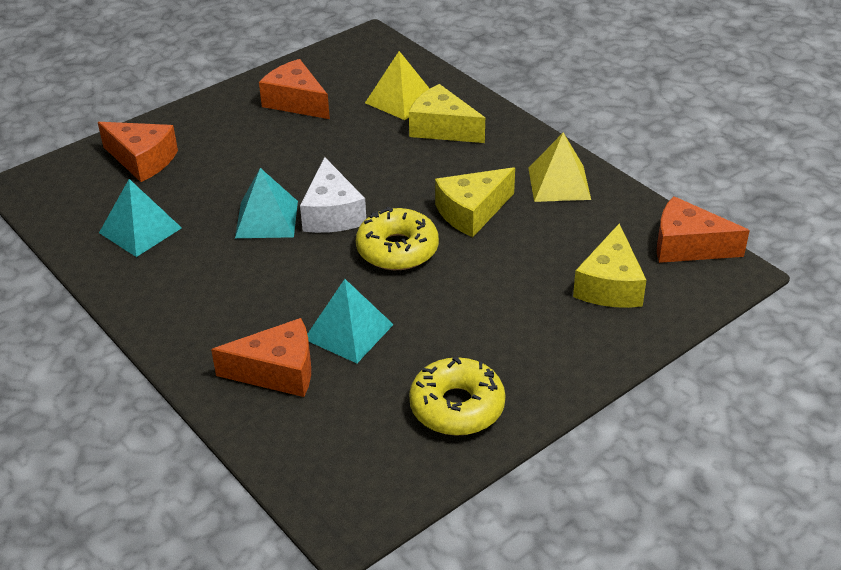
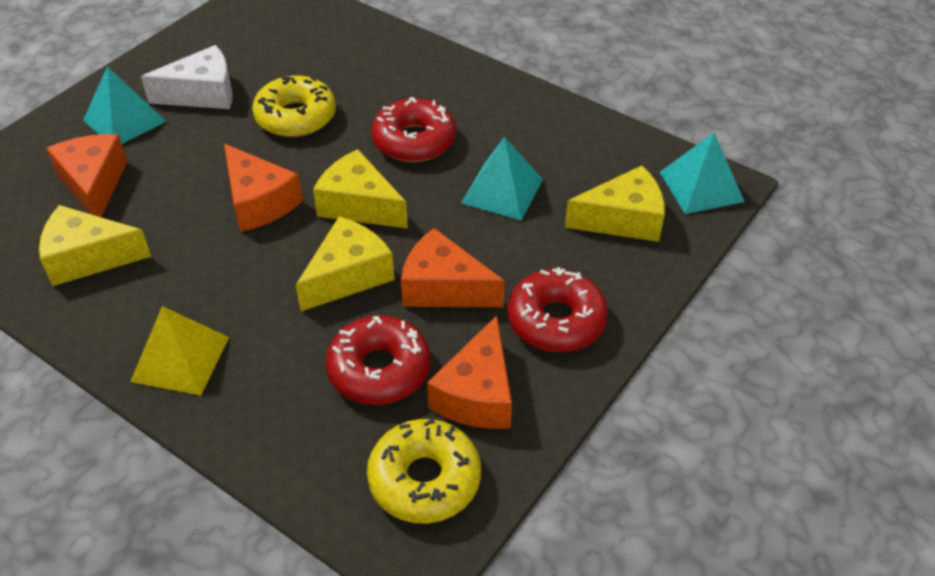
red donut: 0 -> 3
yellow cheese: 3 -> 4
yellow pyramid: 2 -> 1

